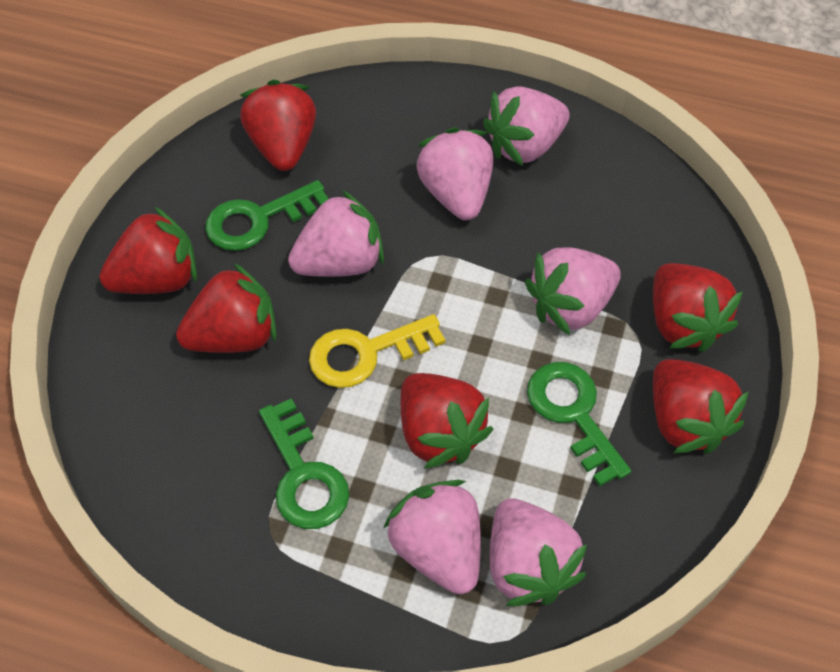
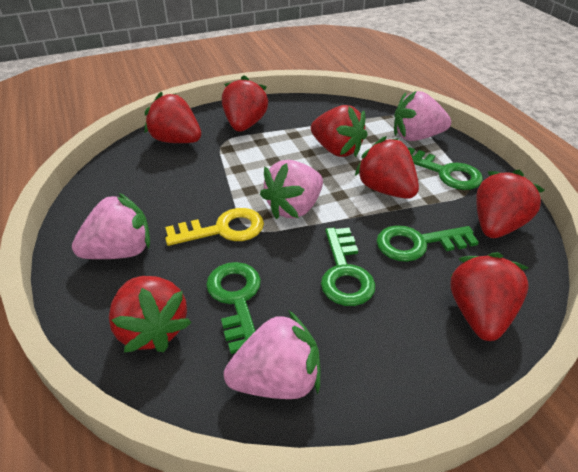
green key: 3 -> 4
pink strawberry: 6 -> 4
red strawberry: 6 -> 7

